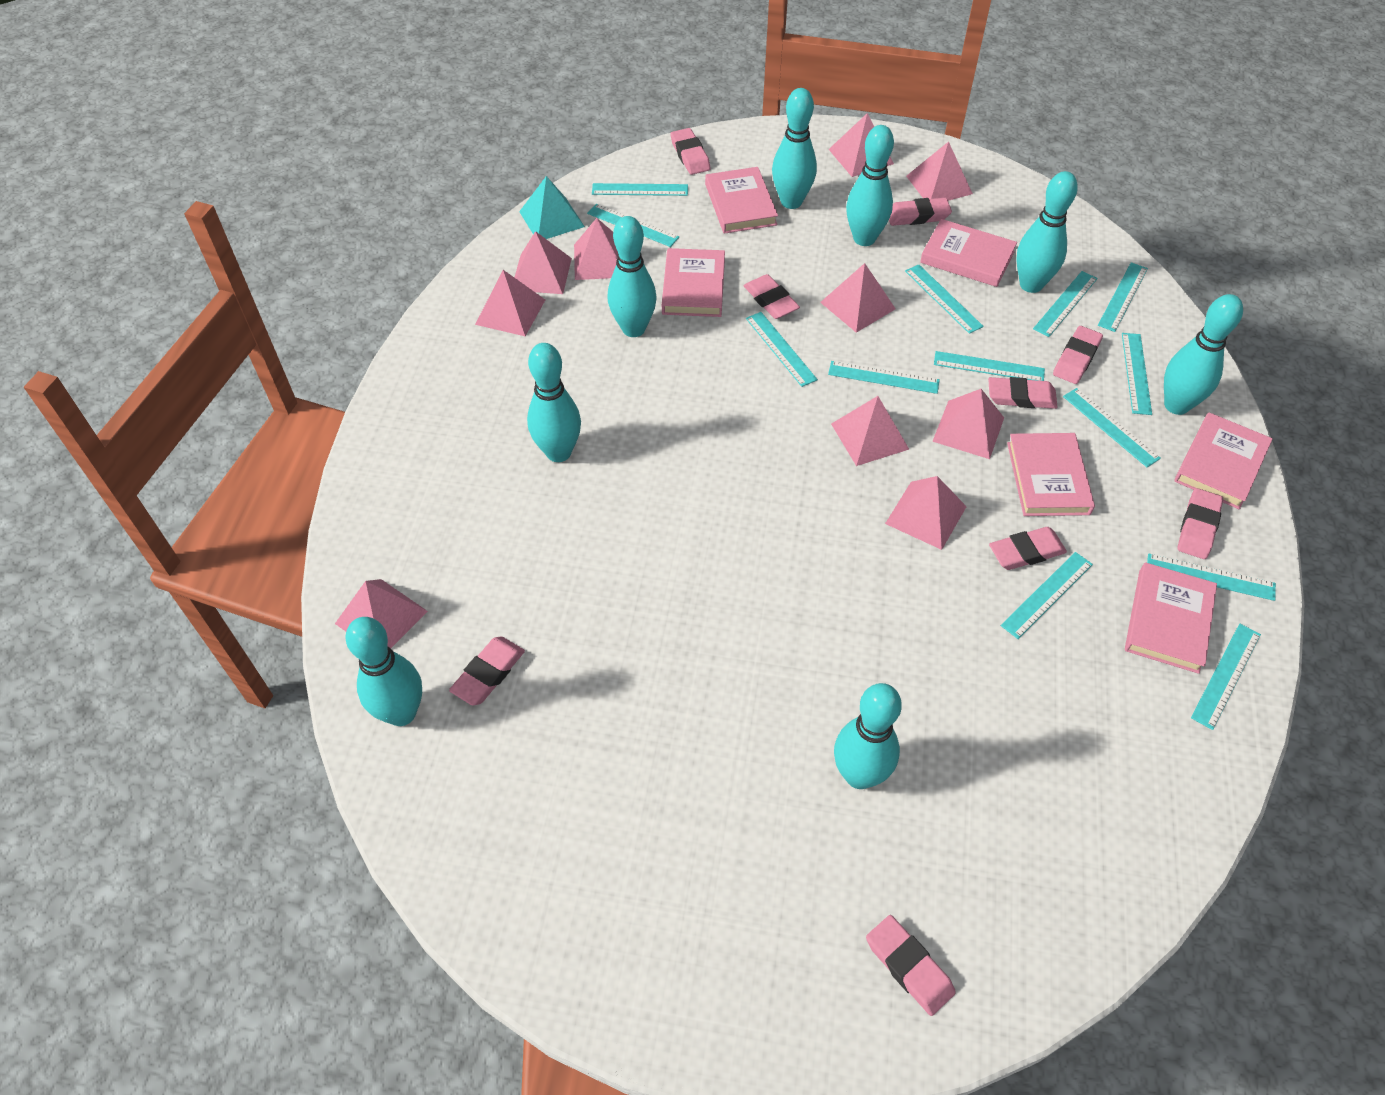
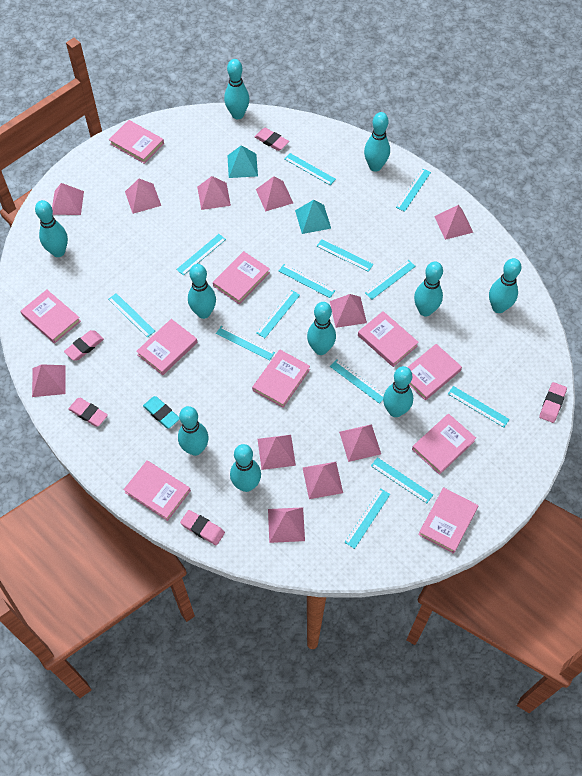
pink book: 6 -> 10
pink eraser: 9 -> 5
pink pyramid: 10 -> 11
turquoise bowling pin: 8 -> 10
turquoise eraser: 0 -> 1
turquoise pyramid: 1 -> 2

